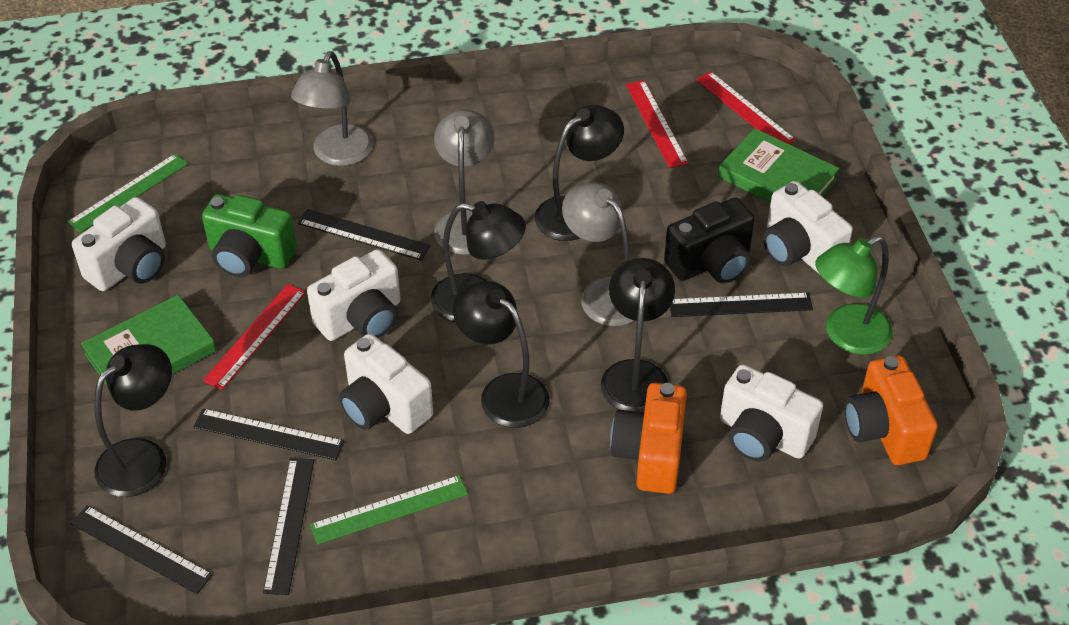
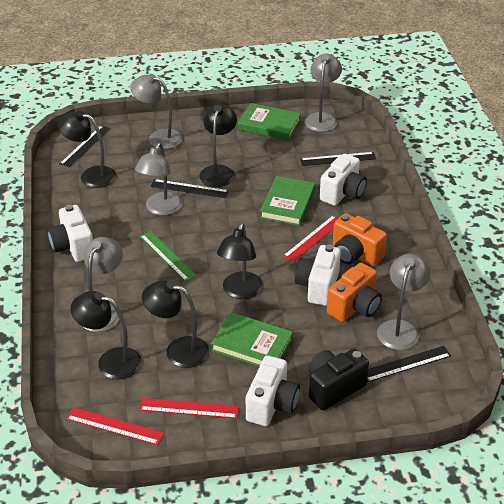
black ruler: 5 -> 4
green book: 2 -> 3
green camera: 1 -> 0
green lamp: 1 -> 0
green ruler: 2 -> 1
grey lamp: 3 -> 5
white camera: 5 -> 4

